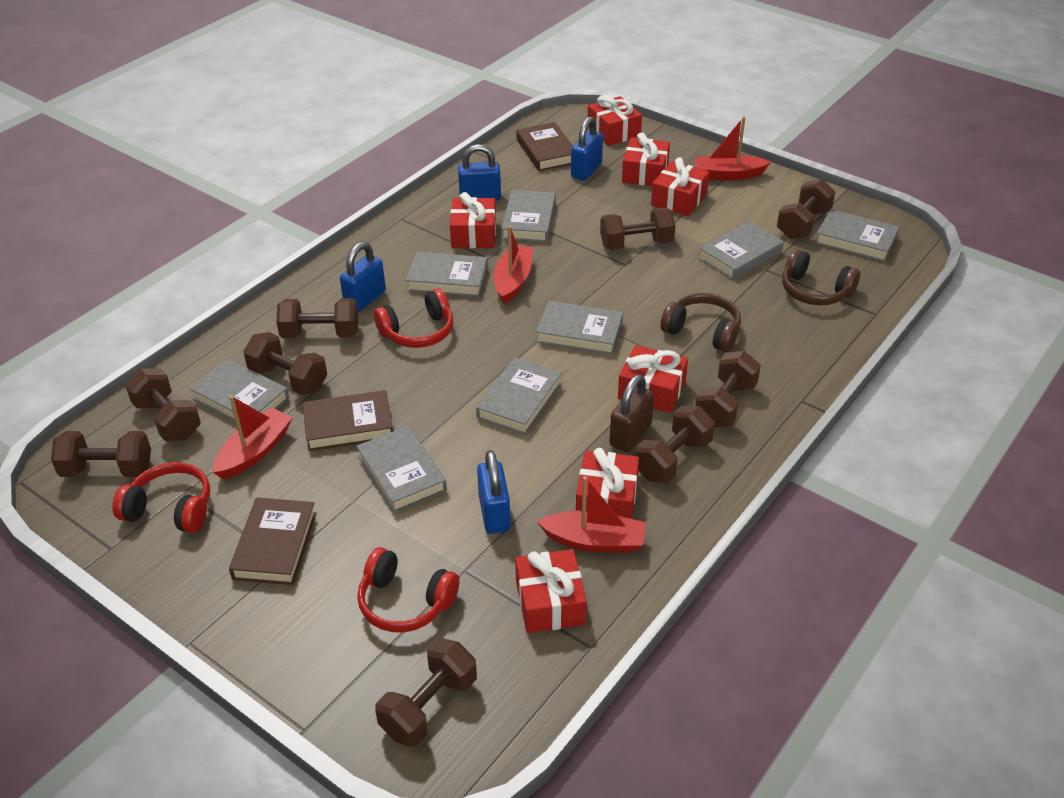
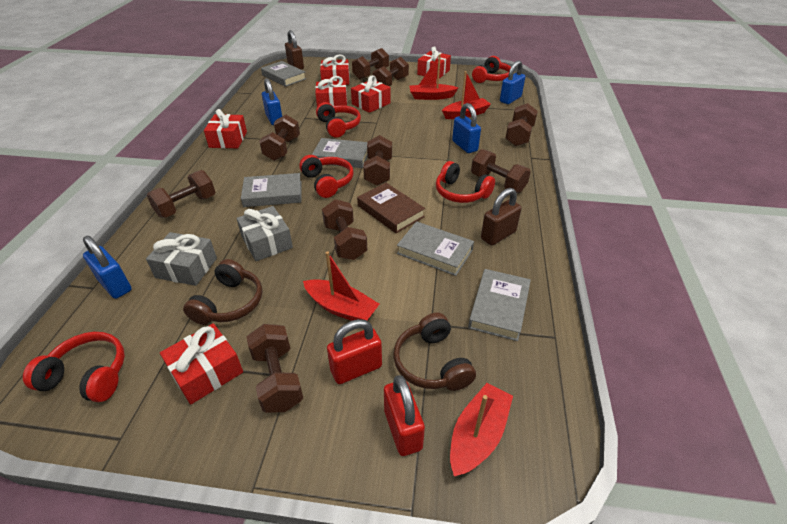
brown book: 3 -> 1
brown padlock: 1 -> 2
grey book: 8 -> 5
grey gift: 0 -> 2
red gift: 7 -> 6
red headphones: 3 -> 5
red padlock: 0 -> 2

